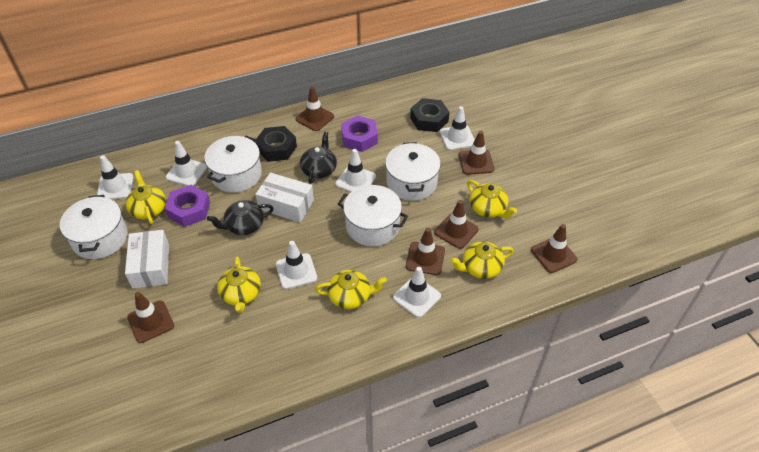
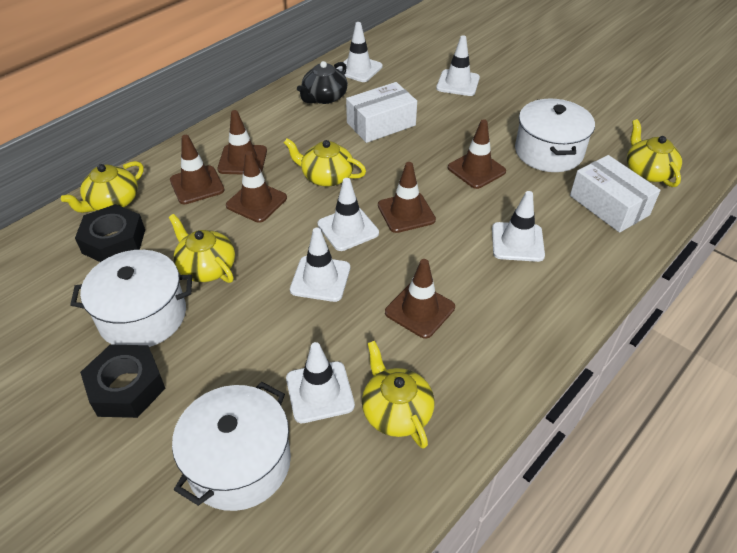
black teapot: 2 -> 1
purple nut: 2 -> 0
white pot: 4 -> 3

